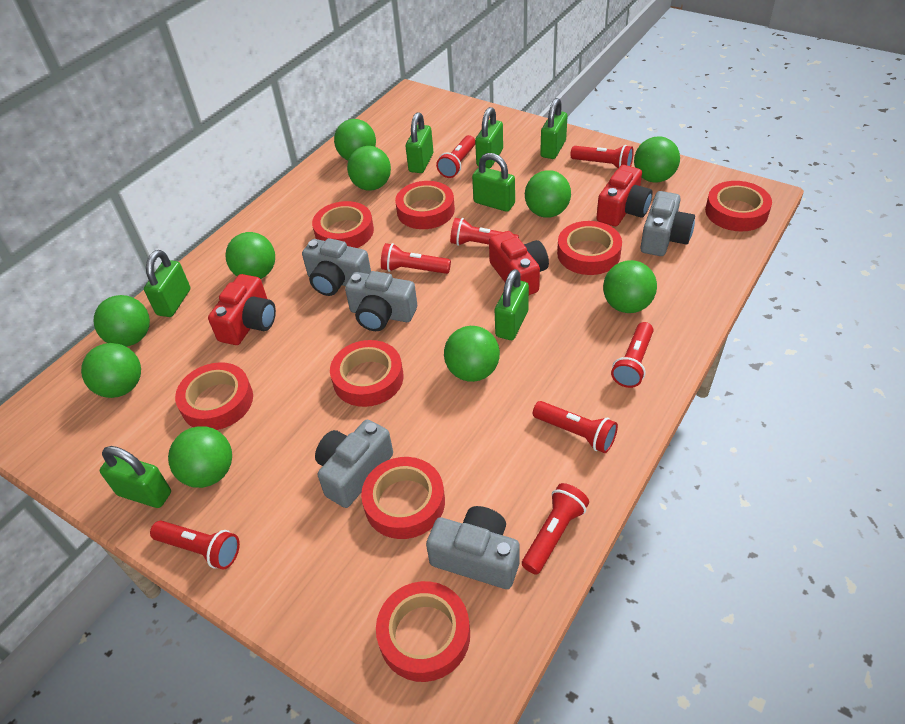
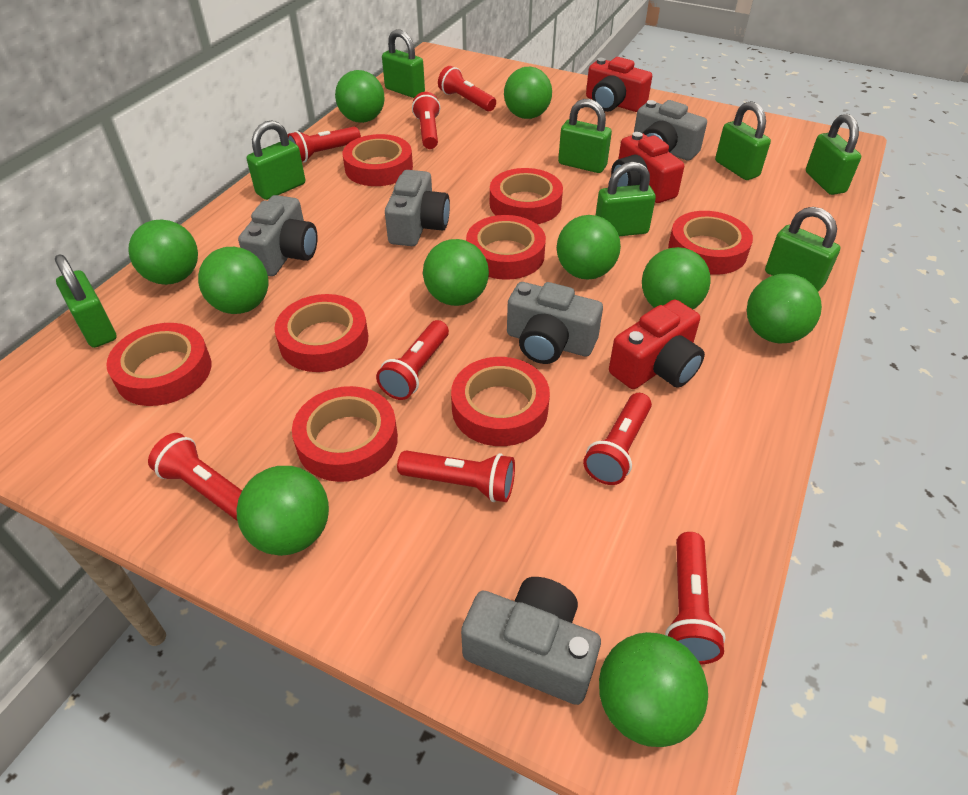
green padlock: 7 -> 8

